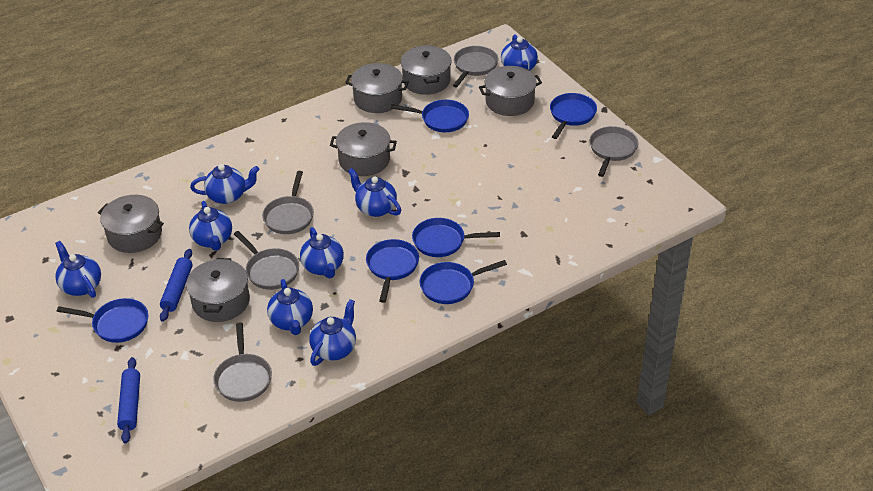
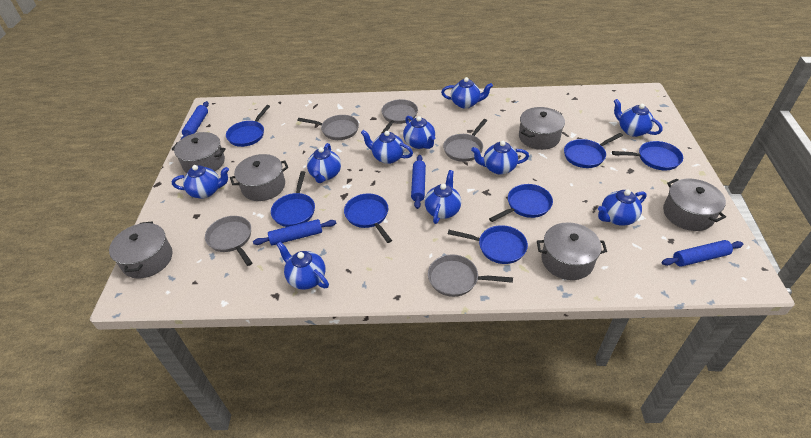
blue pan: 6 -> 7
blue rolling pin: 2 -> 4
blue teapot: 8 -> 10

